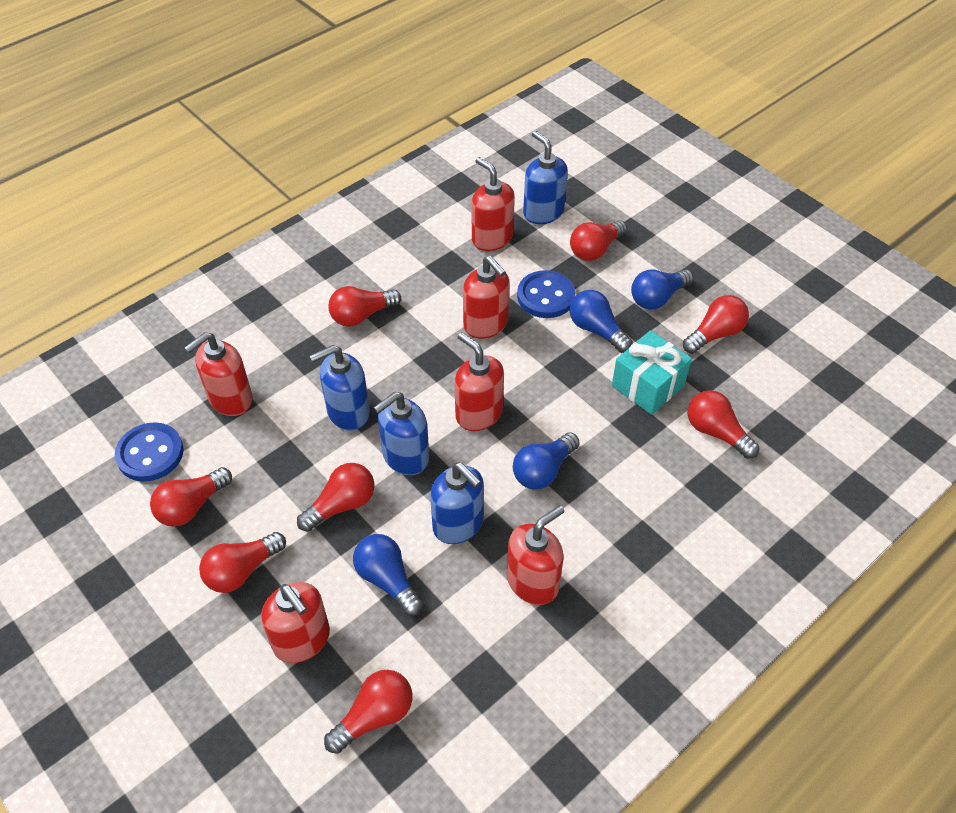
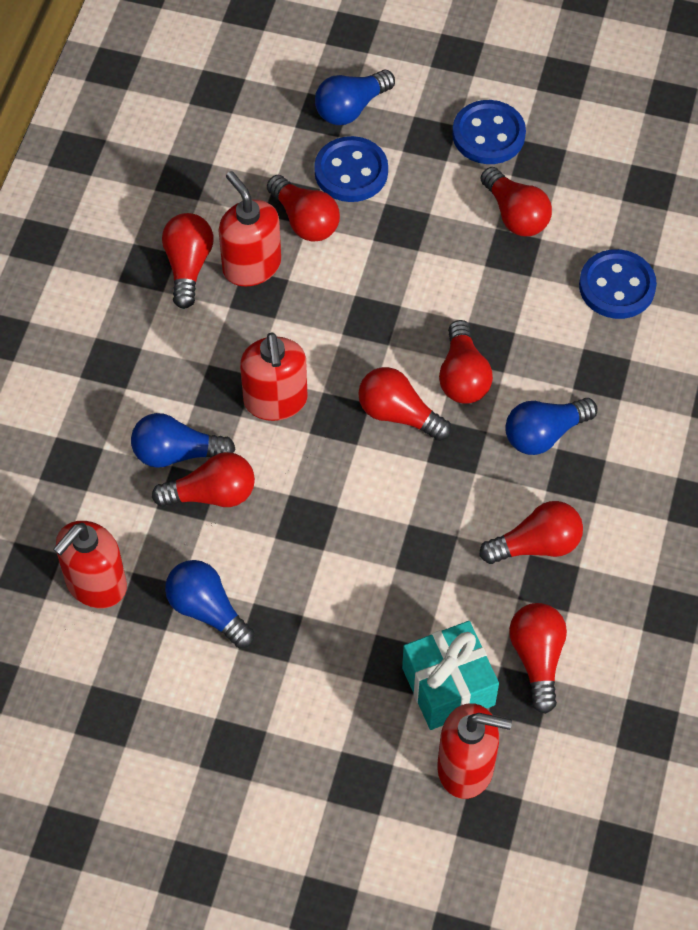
blue button: 2 -> 3
blue soap dispenser: 4 -> 0
red soap dispenser: 6 -> 4

